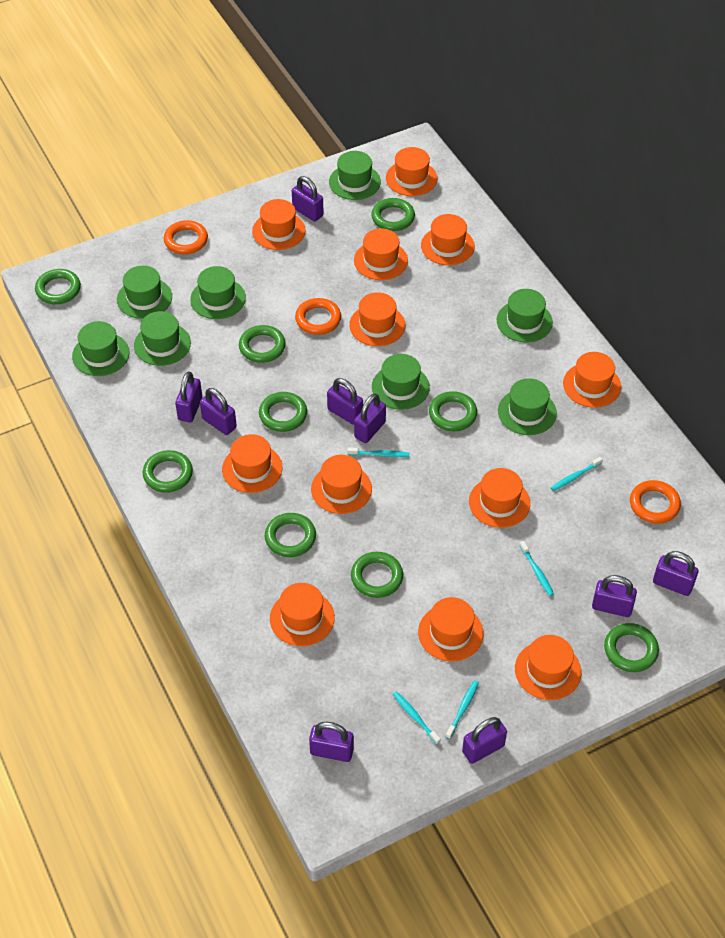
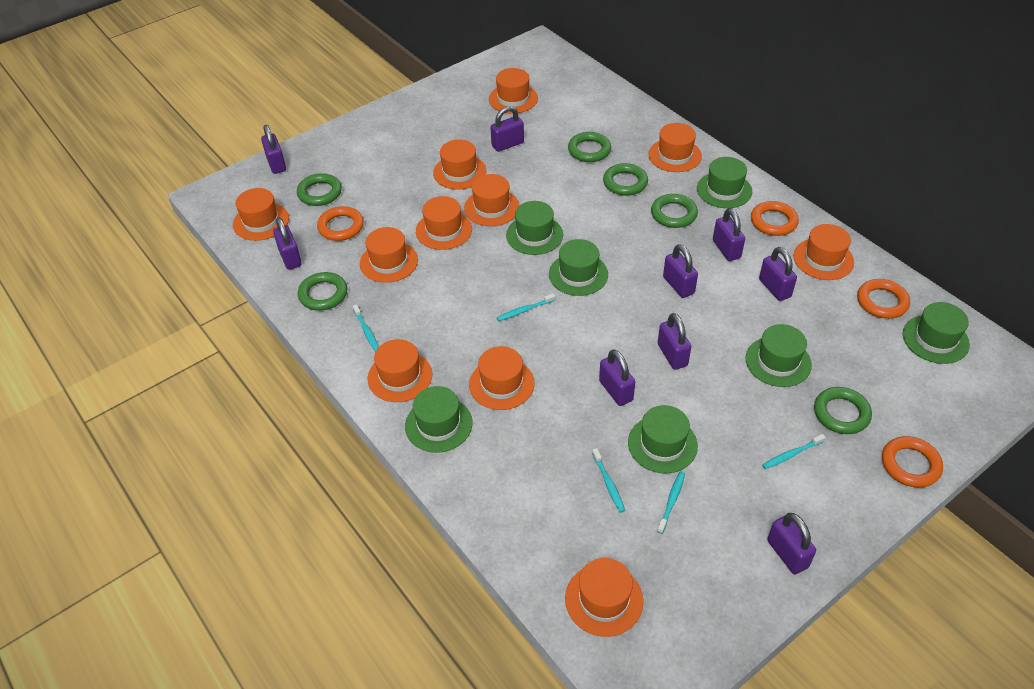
green hat: 8 -> 7
green ring: 9 -> 6
orange hat: 12 -> 11
orange ring: 3 -> 4

